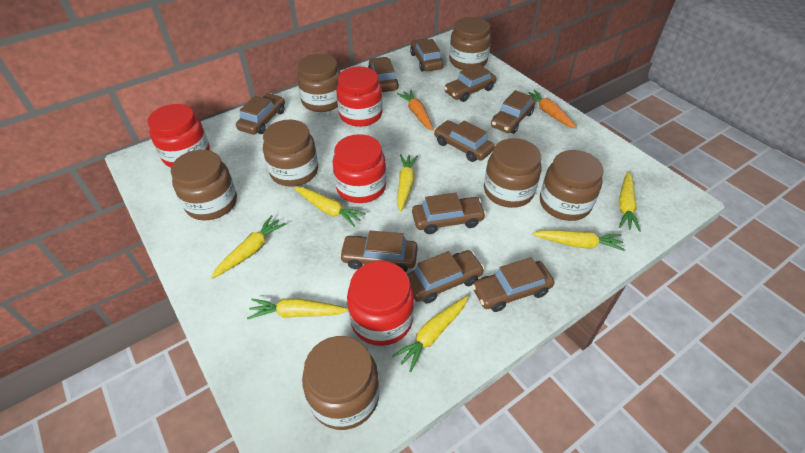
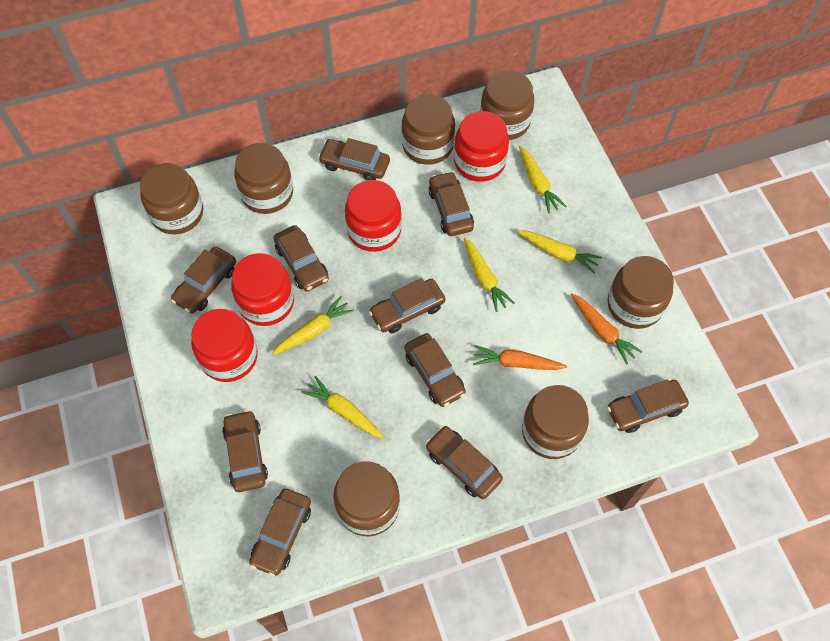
yellow carrot: 7 -> 5

